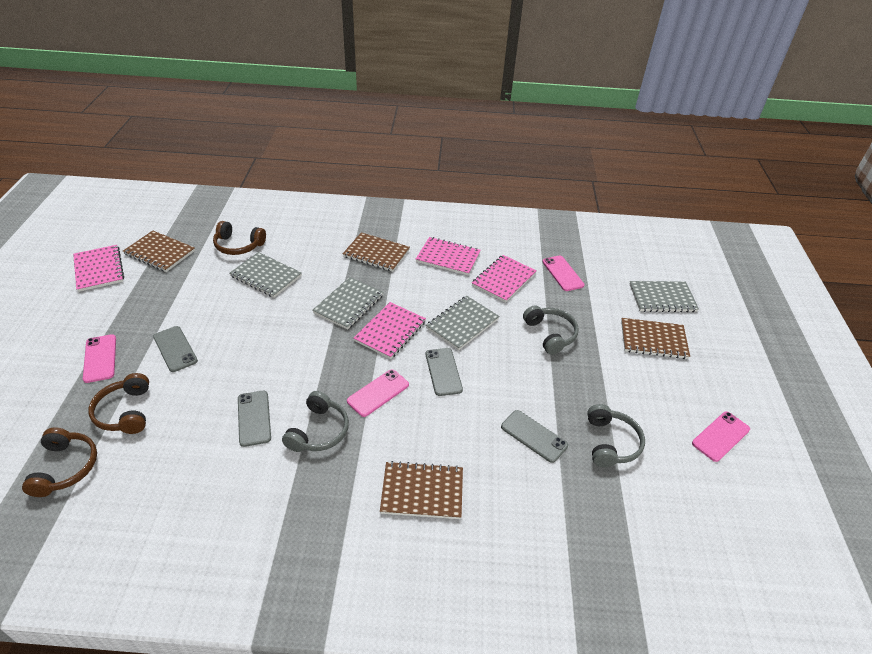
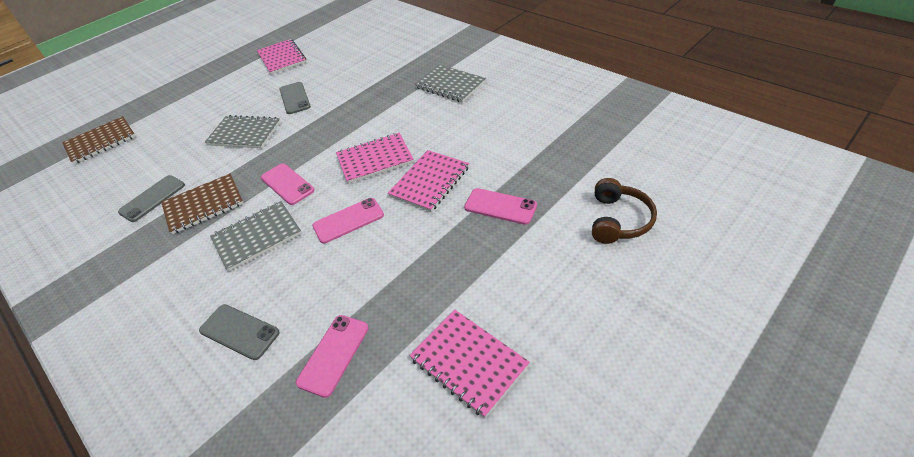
brown headphones: 3 -> 1
brown notebook: 4 -> 2
grey headphones: 3 -> 0
grey notebook: 4 -> 3
grey phone: 4 -> 3

